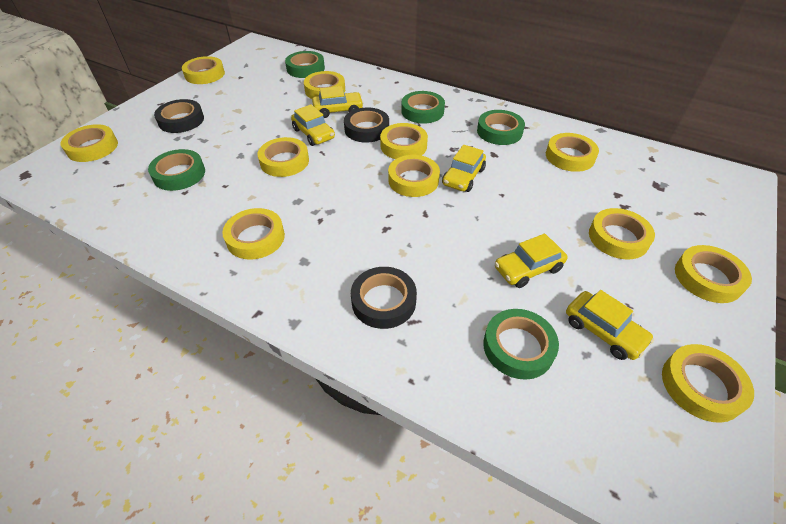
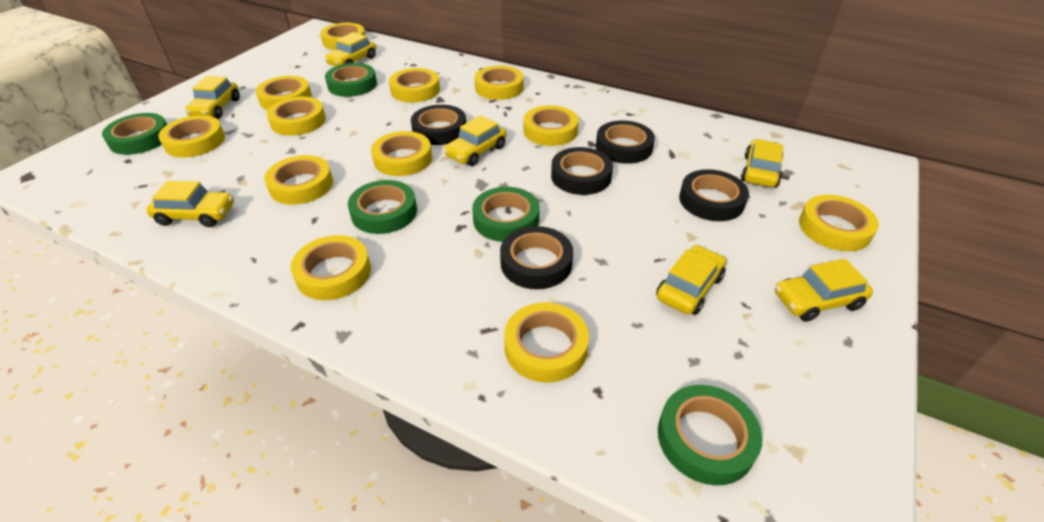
black tape: 3 -> 5
yellow car: 5 -> 7
yellow tape: 11 -> 12

